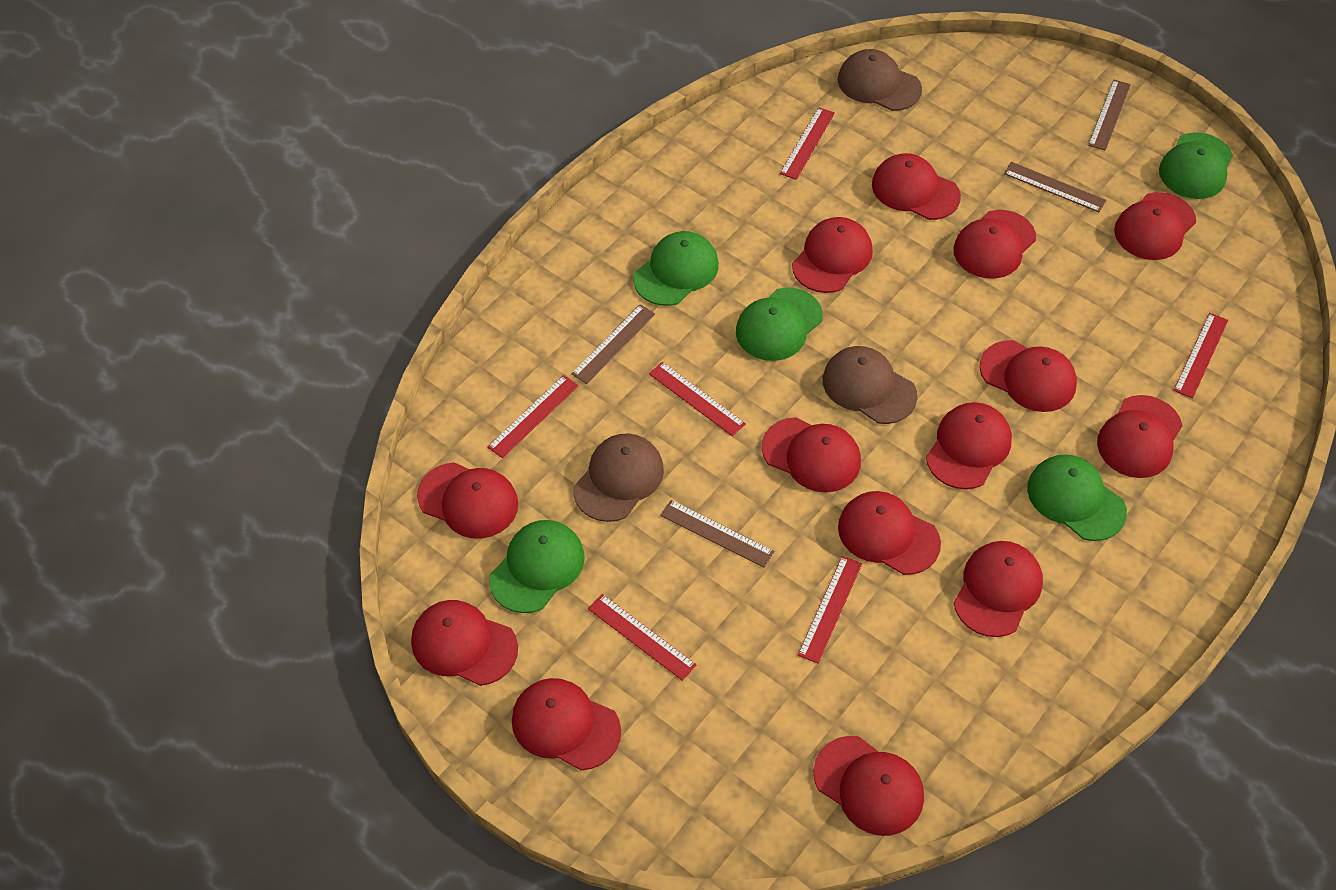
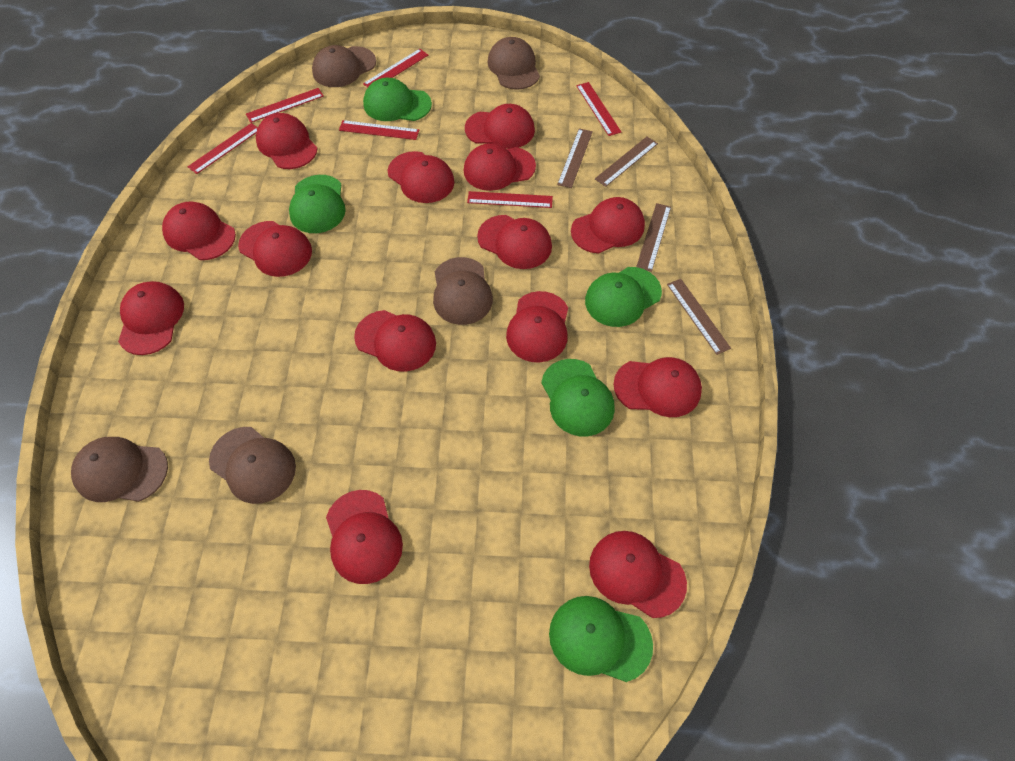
brown cap: 3 -> 5

